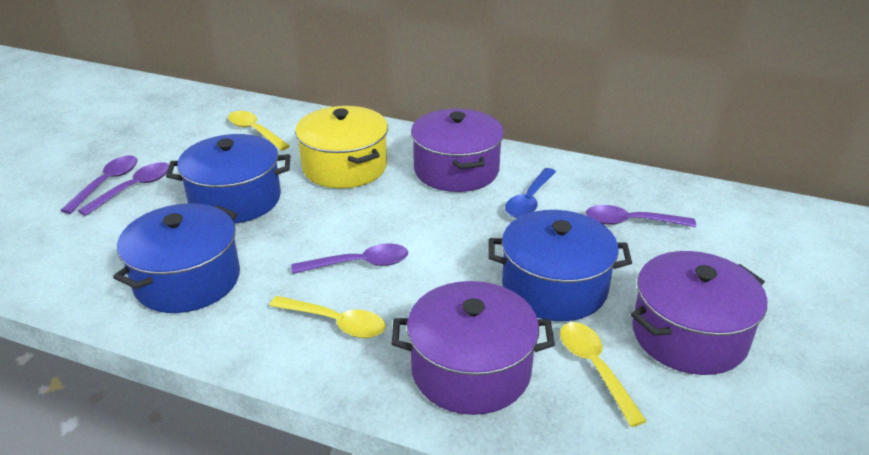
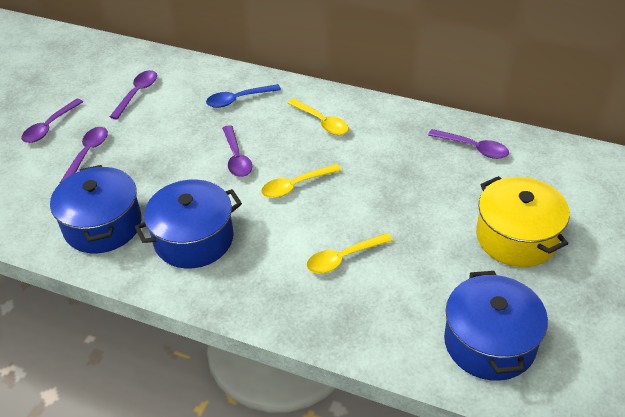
purple pot: 3 -> 0
purple spoon: 4 -> 5

